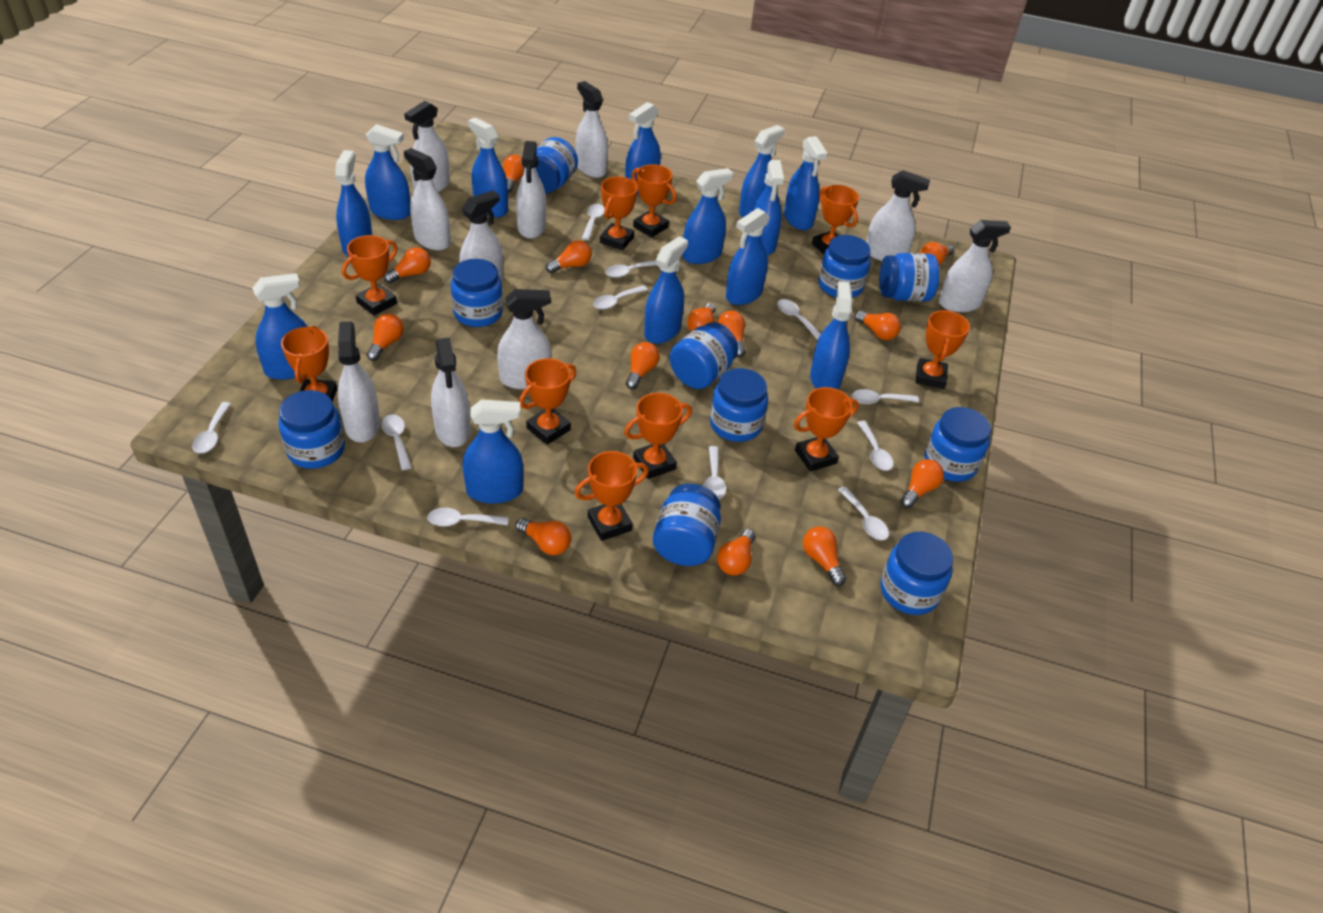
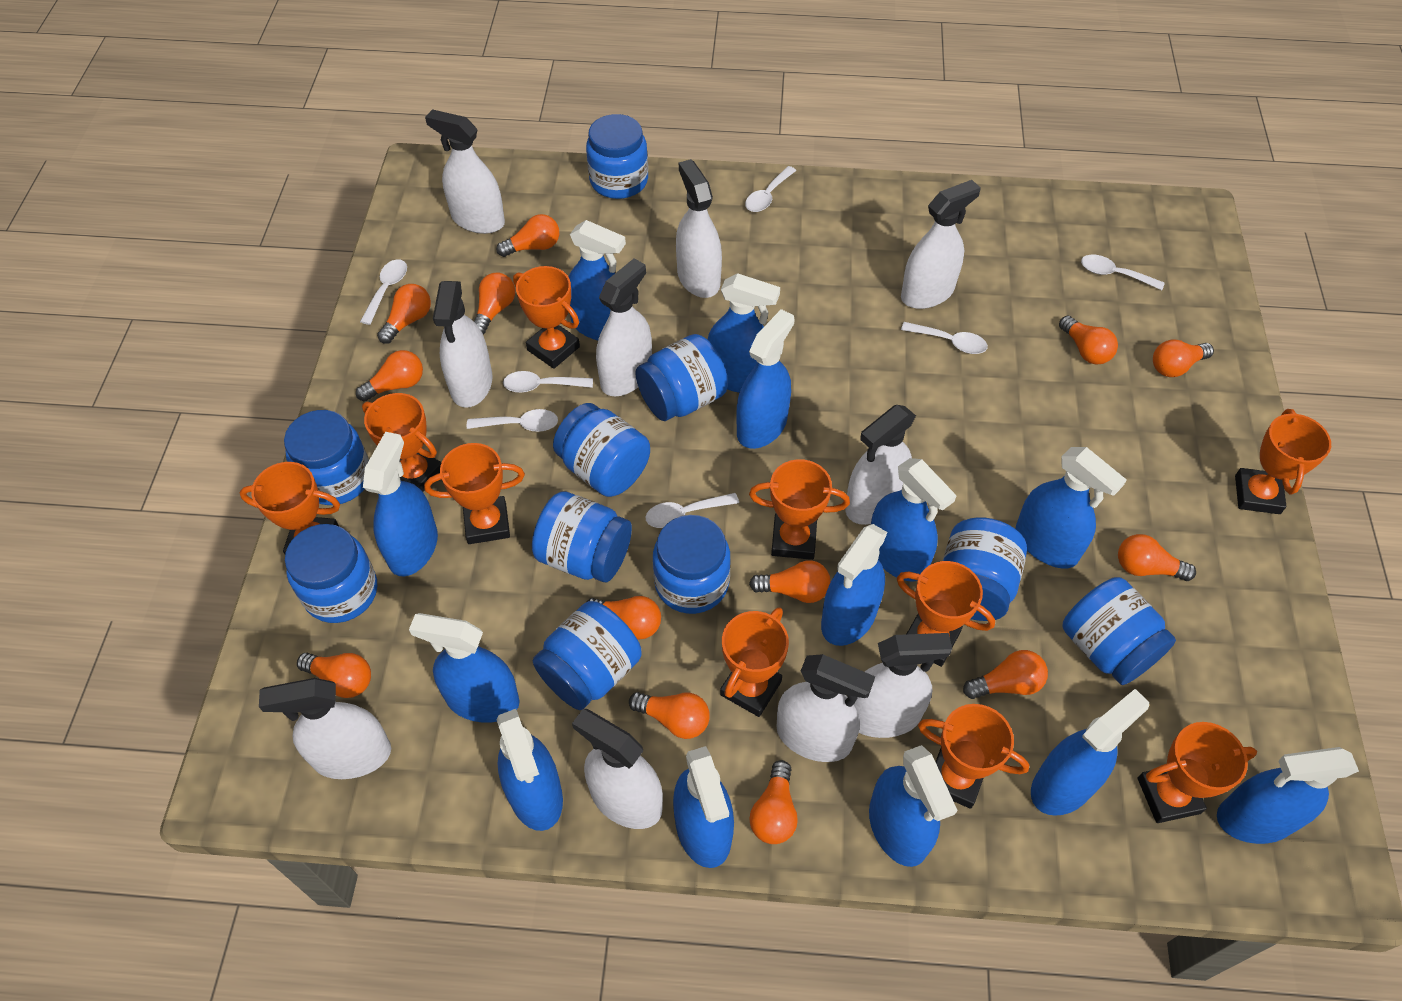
white spoon: 11 -> 7

